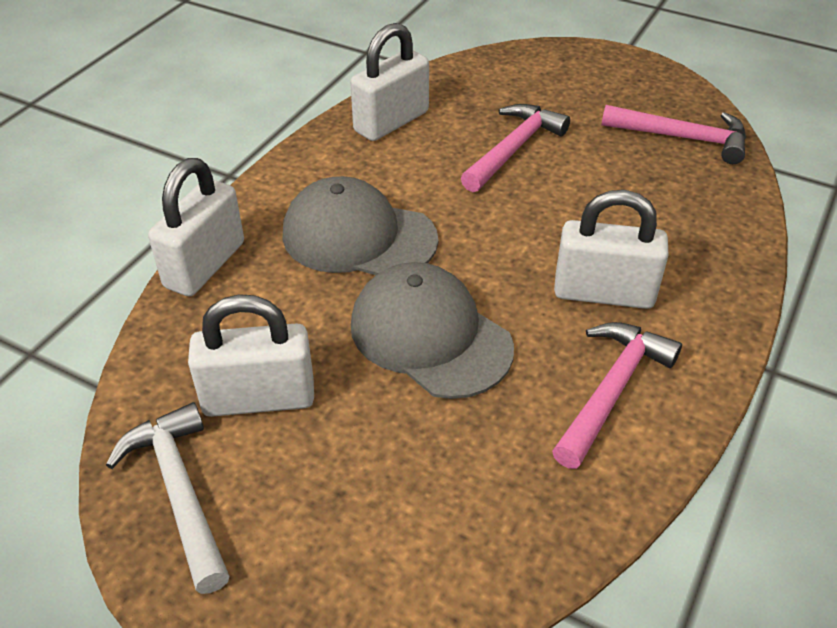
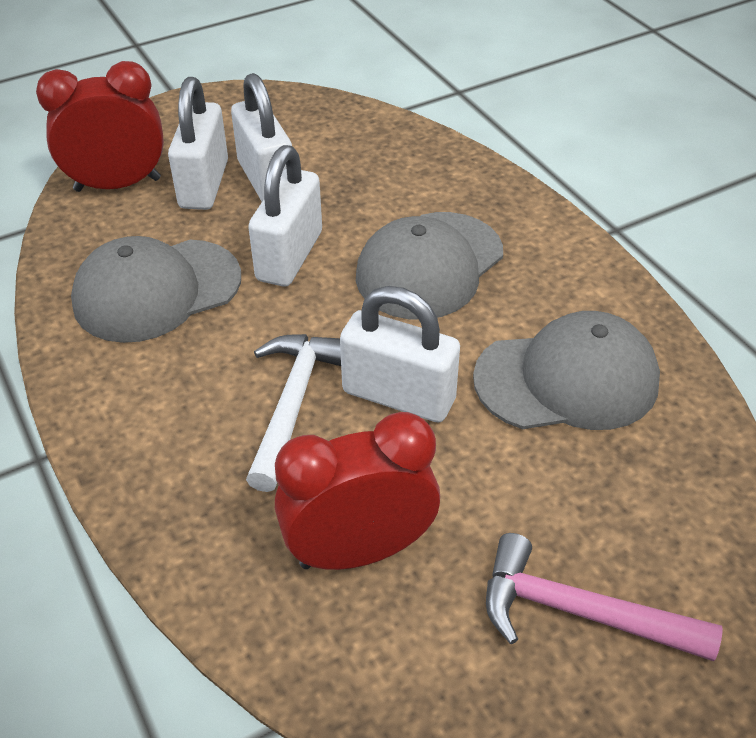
grey cap: 2 -> 3
pink hammer: 3 -> 1
red clock: 0 -> 2

